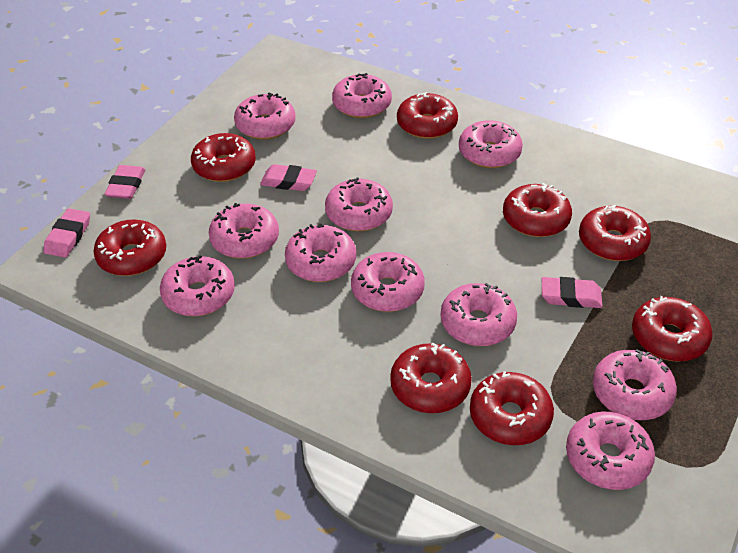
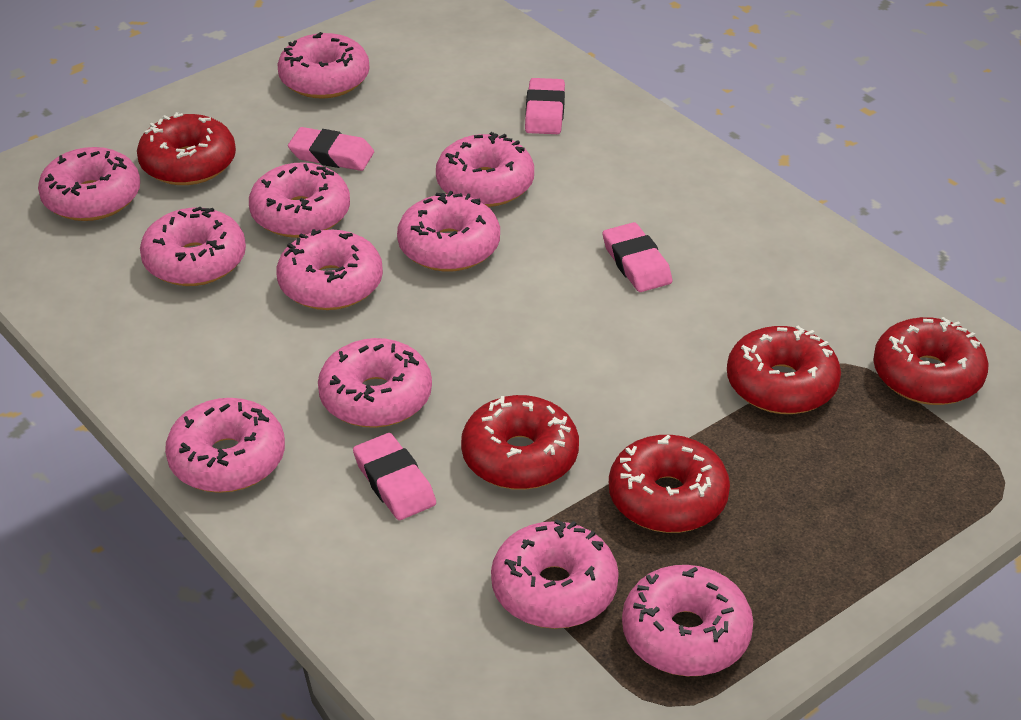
red donut: 8 -> 5

